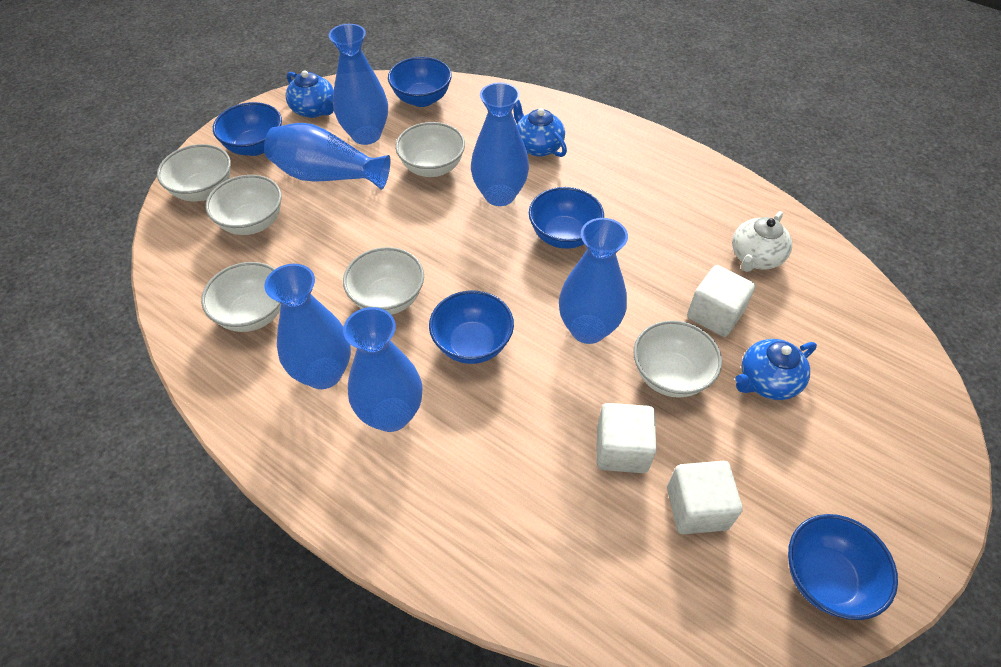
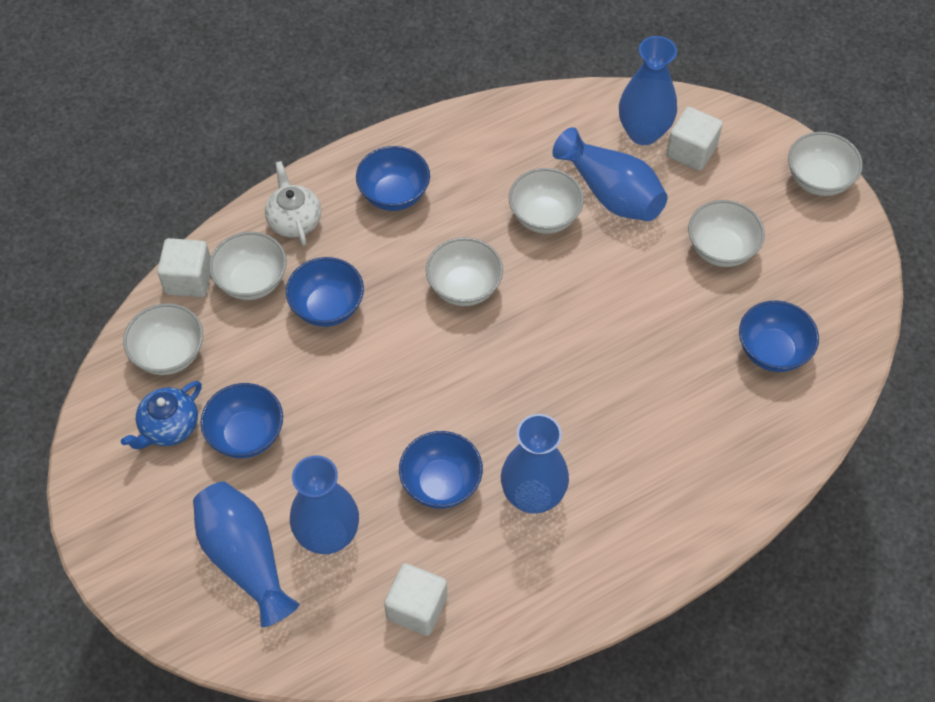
blue teapot: 3 -> 1
blue vase: 6 -> 5

